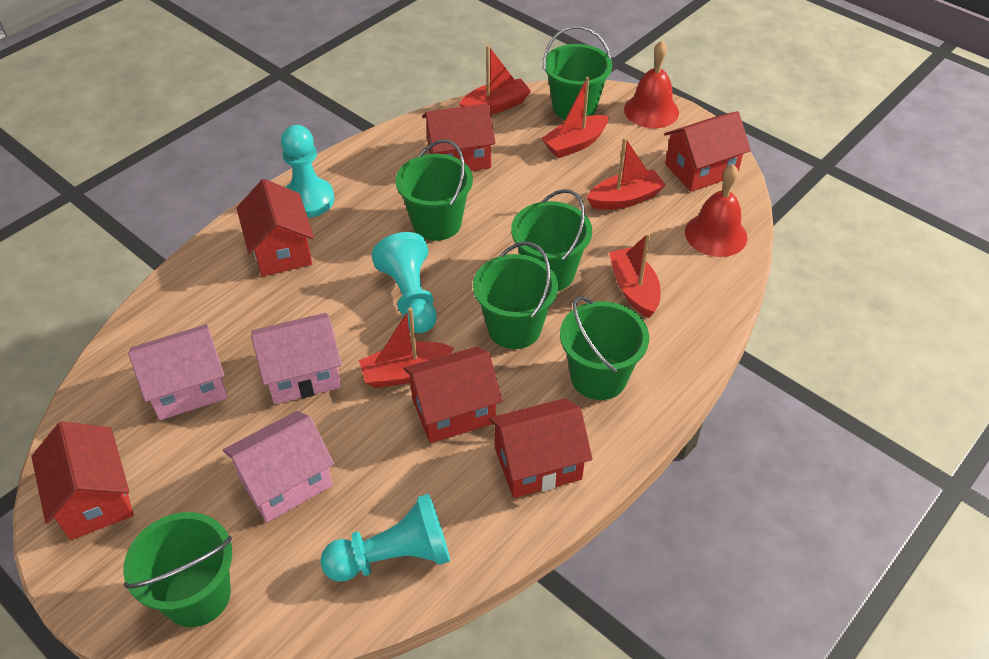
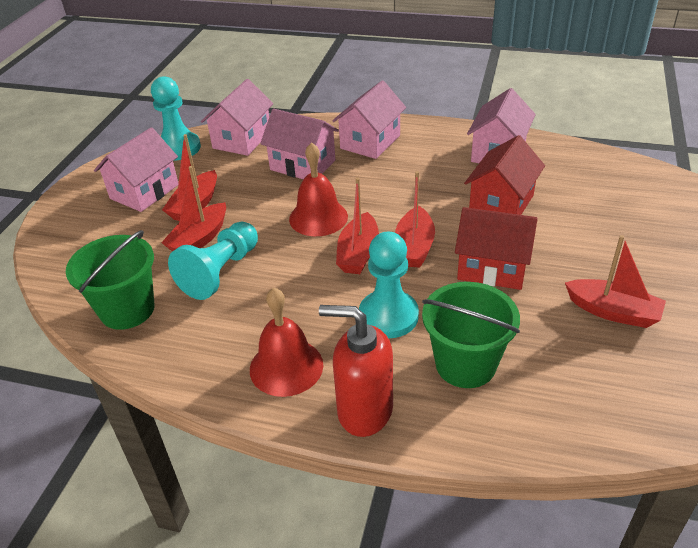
green bucket: 6 -> 2
pink house: 3 -> 5
red house: 6 -> 2
red soap dispenser: 0 -> 1

